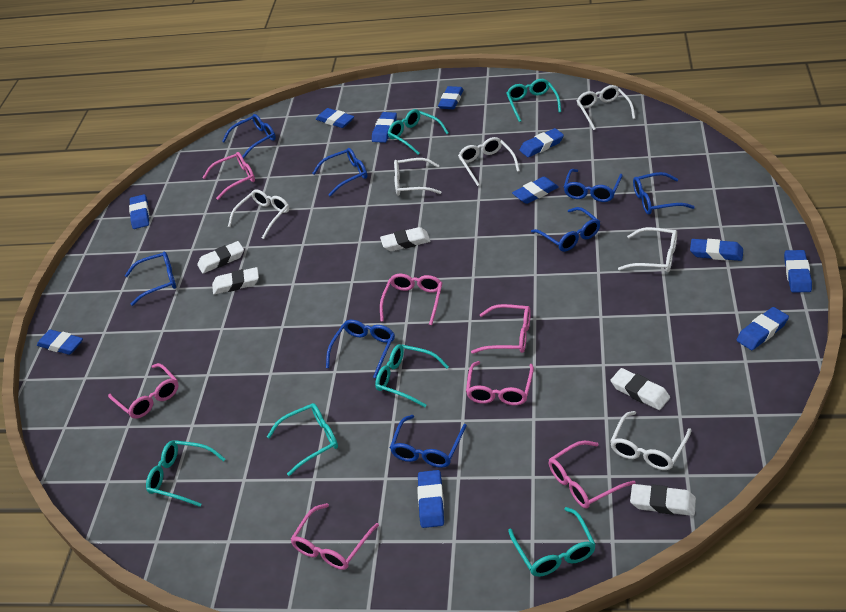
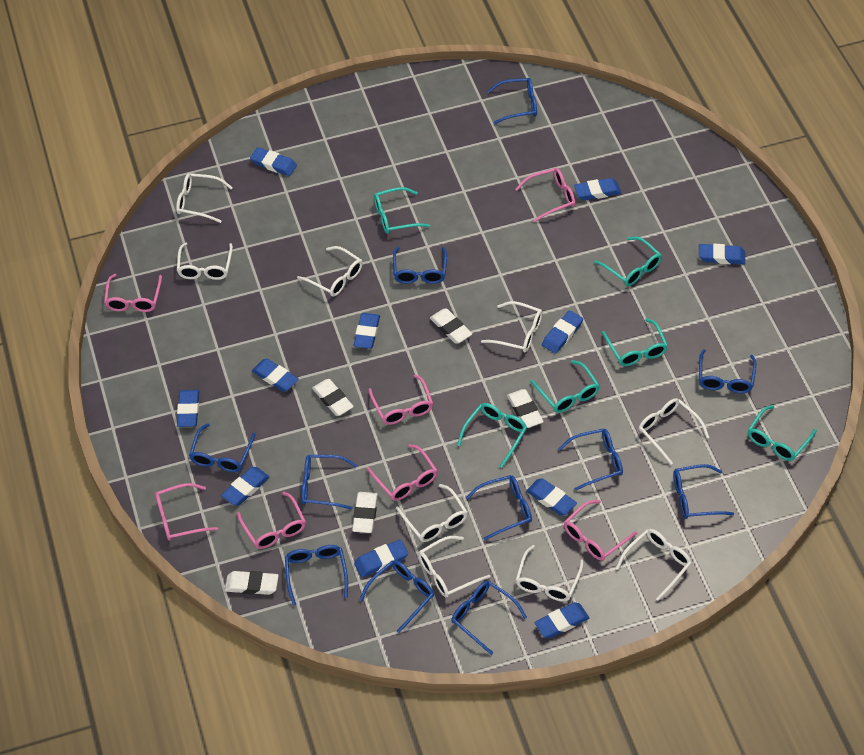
blue glasses: 8 -> 11
white glasses: 6 -> 9

